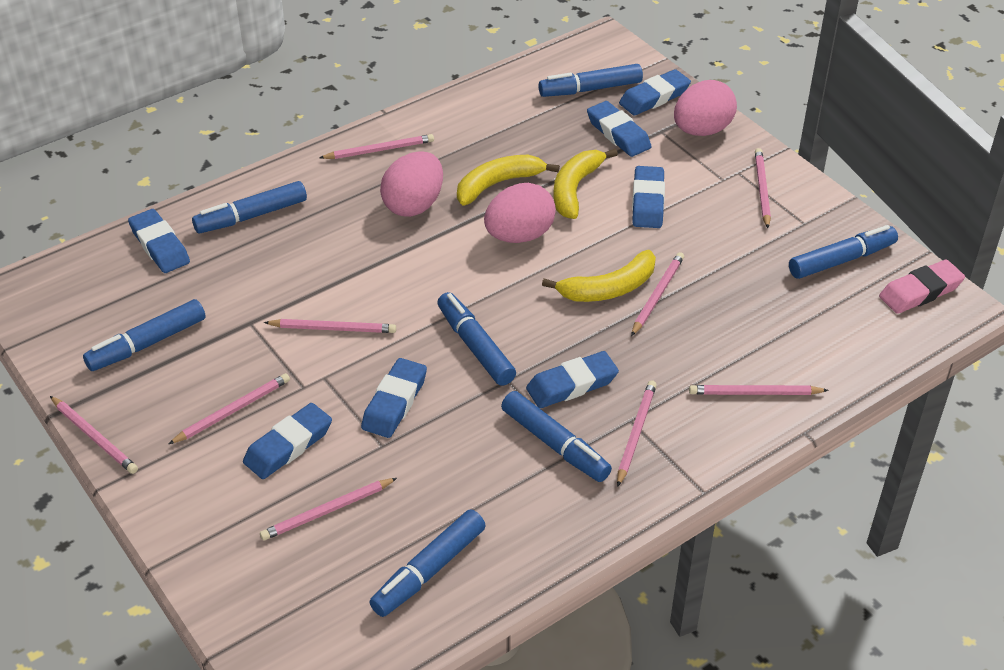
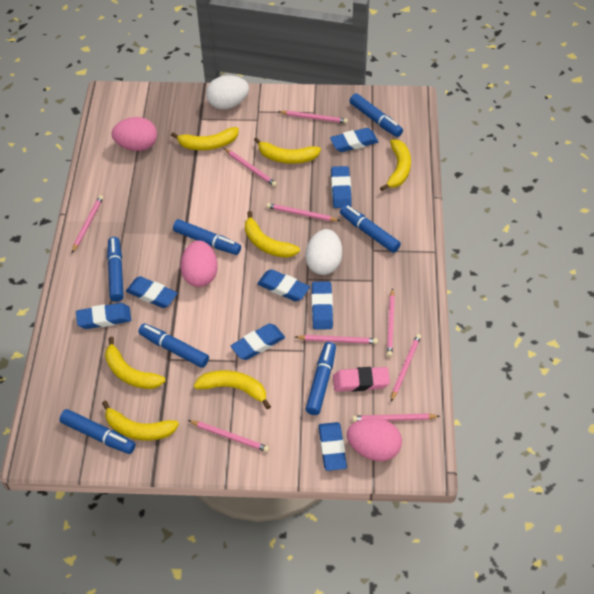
blue eraser: 7 -> 8
white egg: 0 -> 2
yellow banana: 3 -> 7

